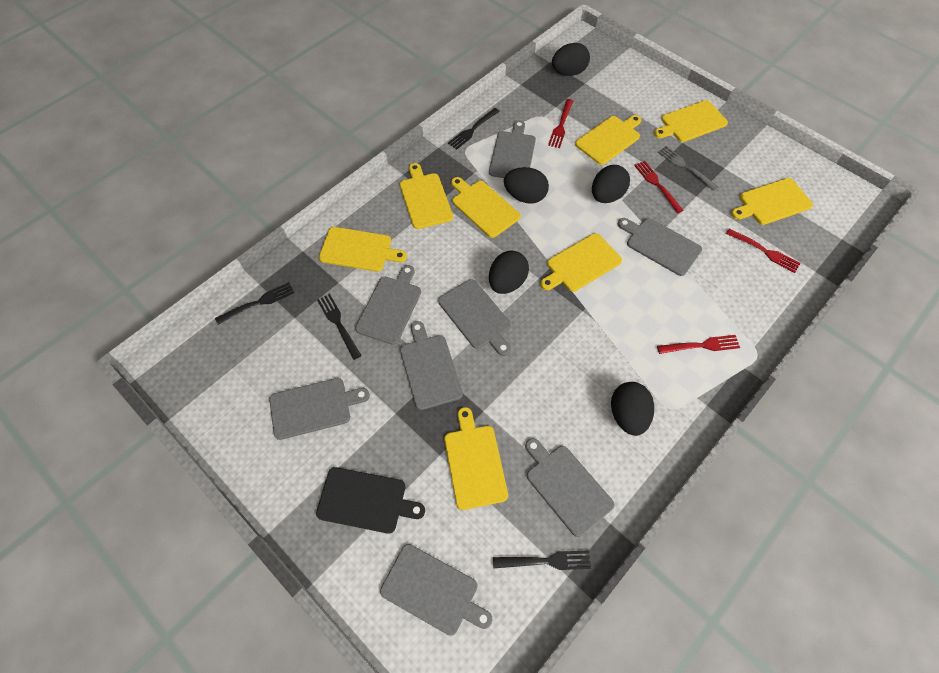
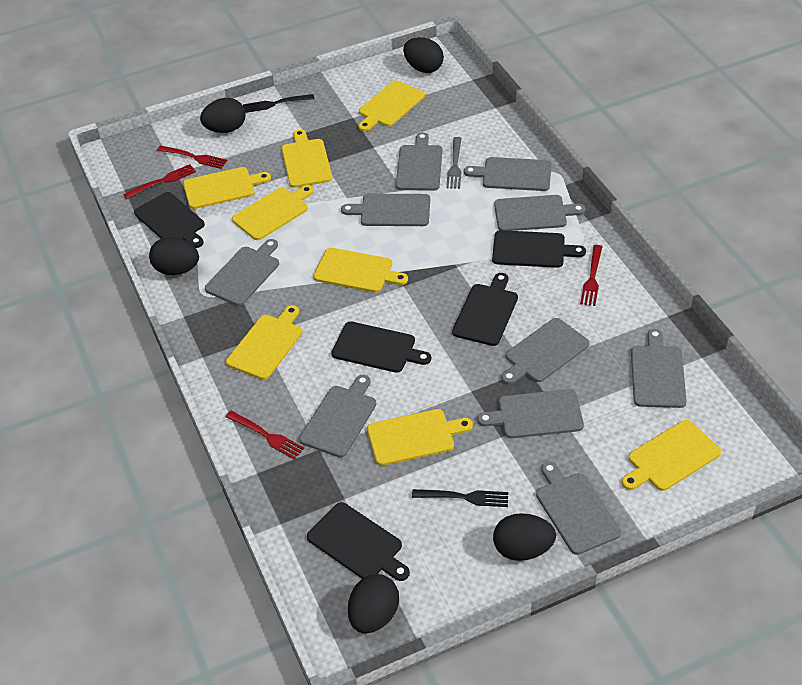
black cutting board: 1 -> 5
black fork: 4 -> 2
grey cutting board: 8 -> 10

